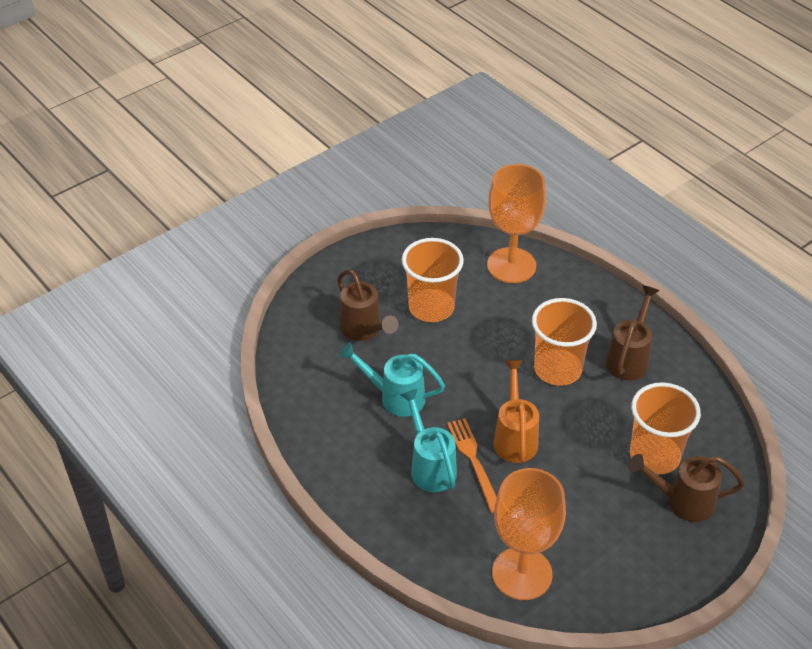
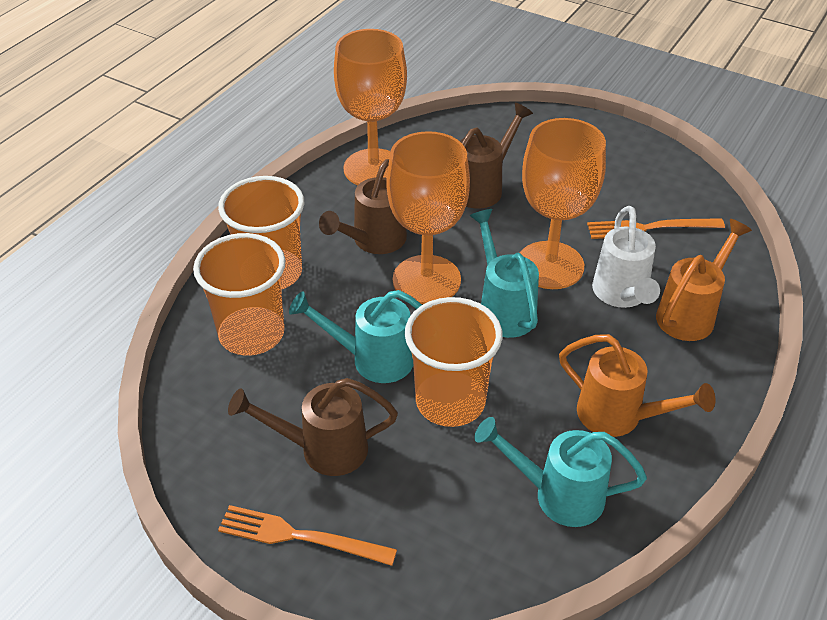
orange fork: 1 -> 2
orange goblet: 2 -> 3
orange watering can: 1 -> 2
turquoise watering can: 2 -> 3
white watering can: 0 -> 1

